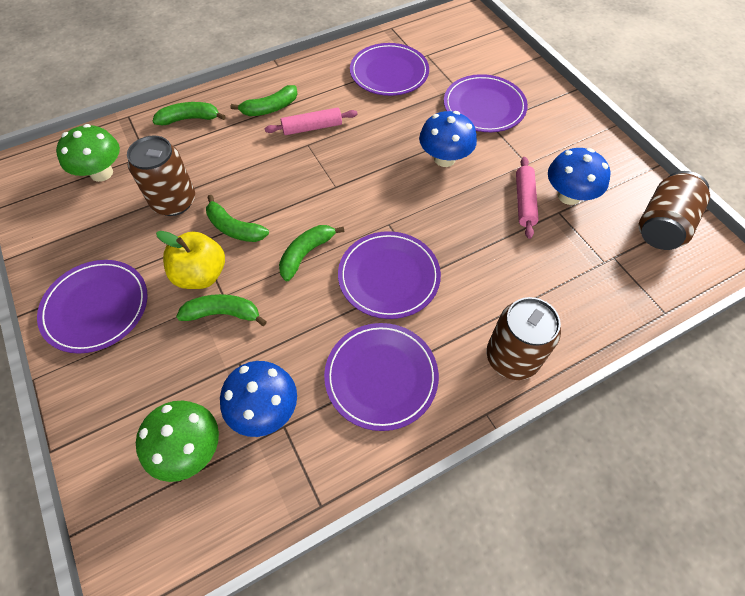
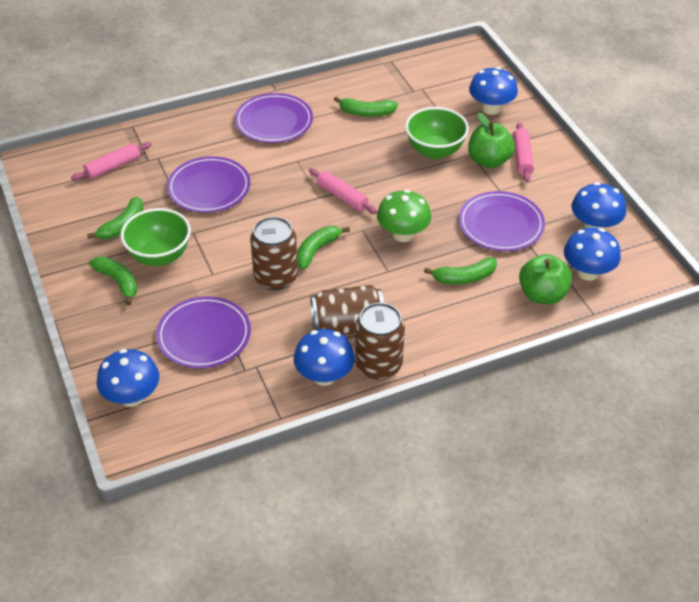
blue mushroom: 3 -> 5
green apple: 0 -> 2
green bowl: 0 -> 2
green mushroom: 2 -> 1
pink rolling pin: 2 -> 3
purple plate: 5 -> 4
yellow apple: 1 -> 0

